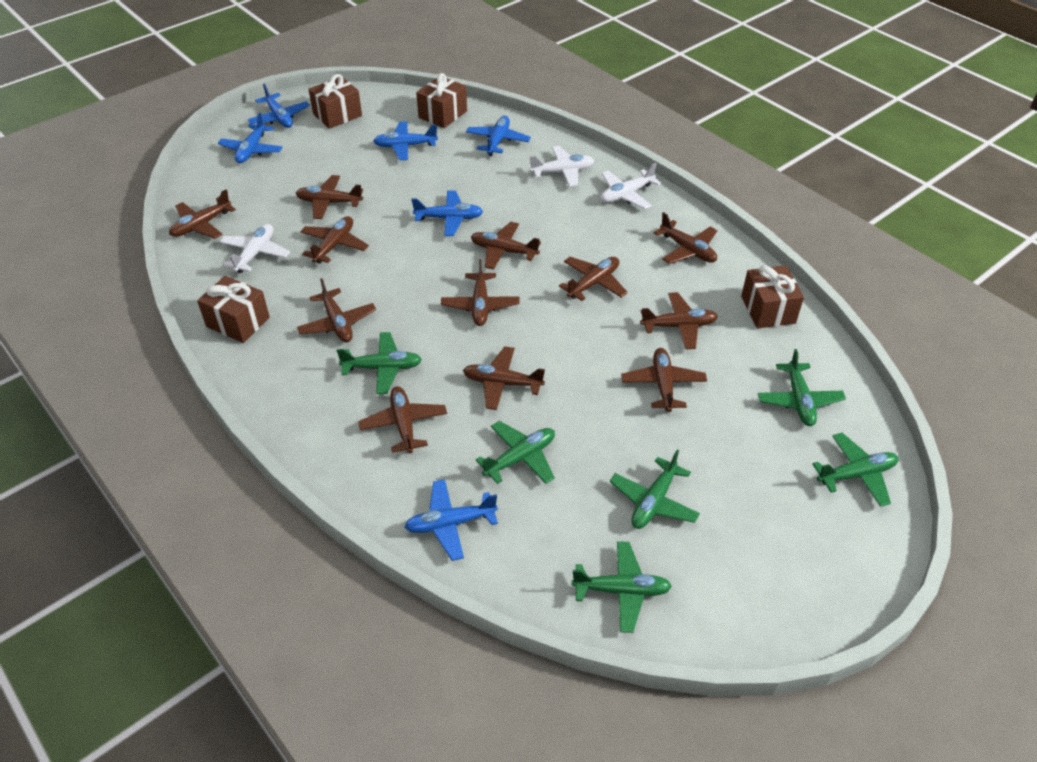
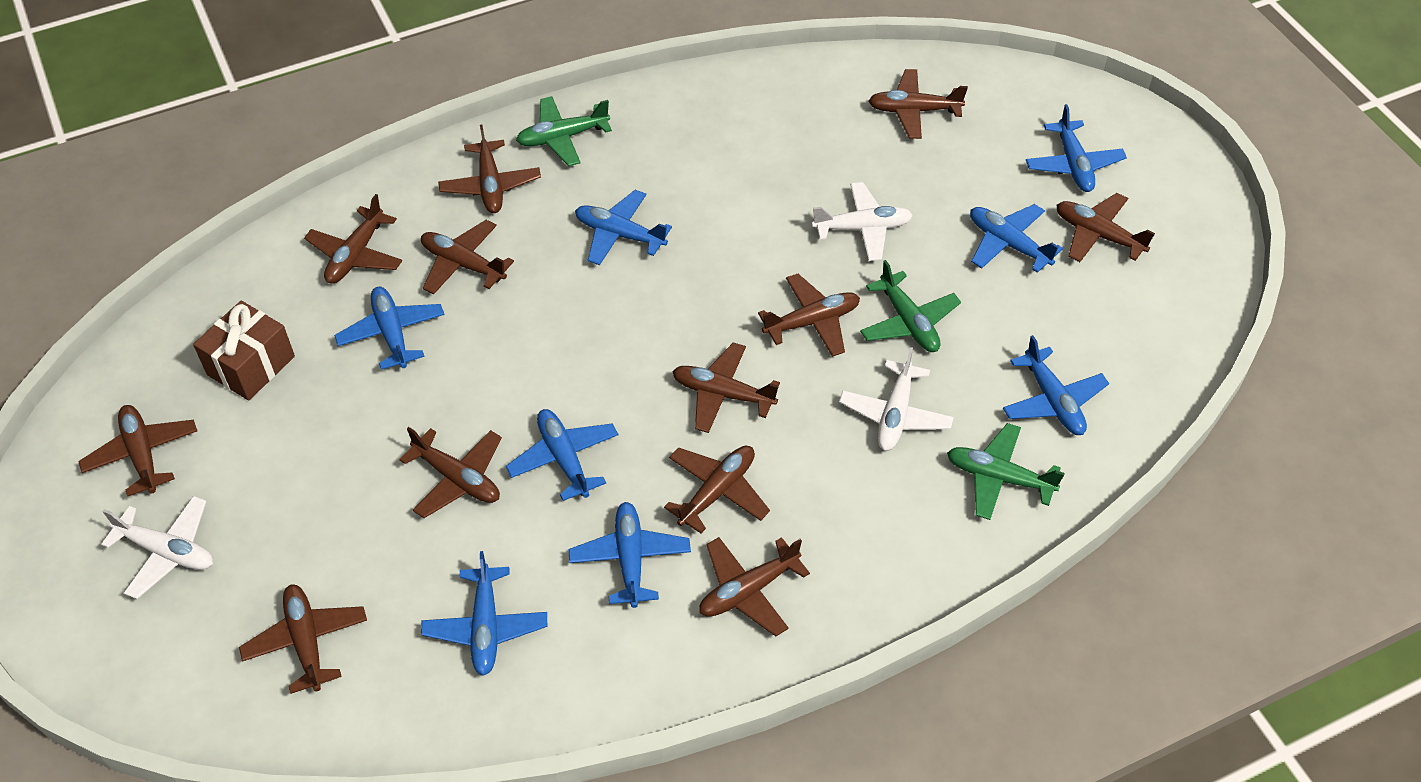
blue plane: 6 -> 8
brown gift: 4 -> 1
green plane: 6 -> 3

